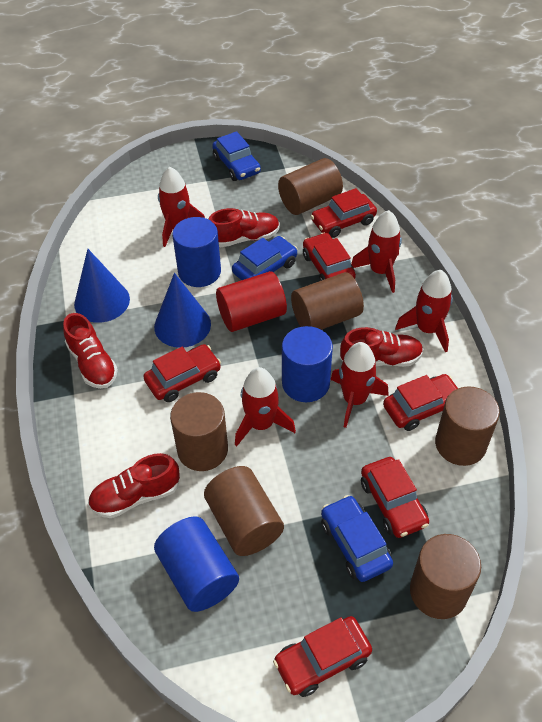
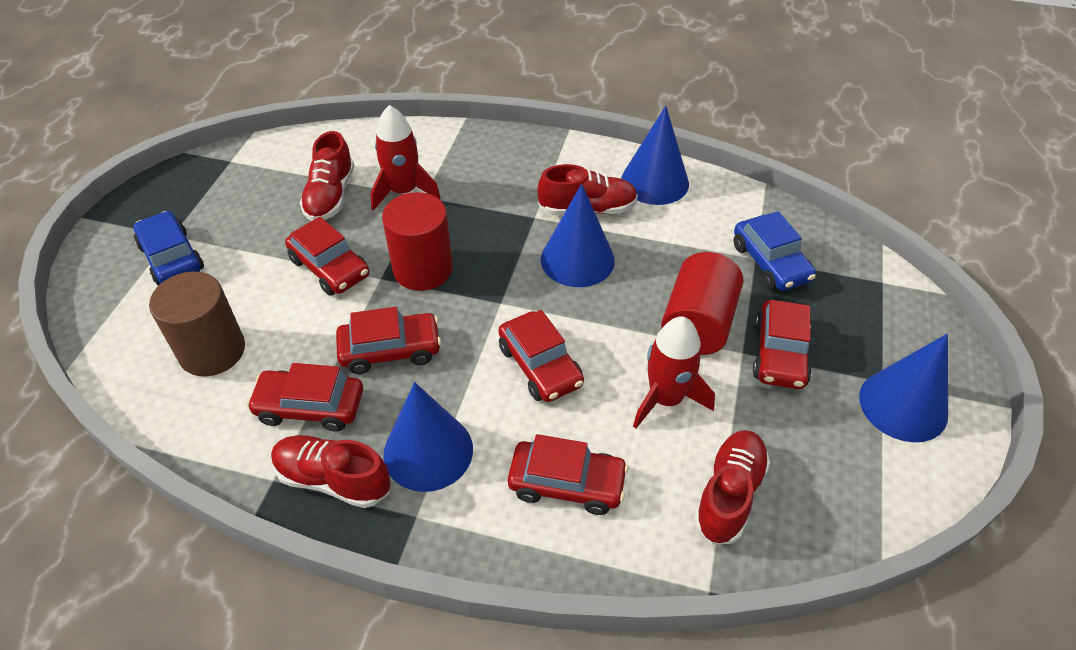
blue car: 3 -> 2
blue cone: 2 -> 4
blue cylinder: 3 -> 0
brown cylinder: 6 -> 1
red cylinder: 1 -> 2
red rocket: 5 -> 2

